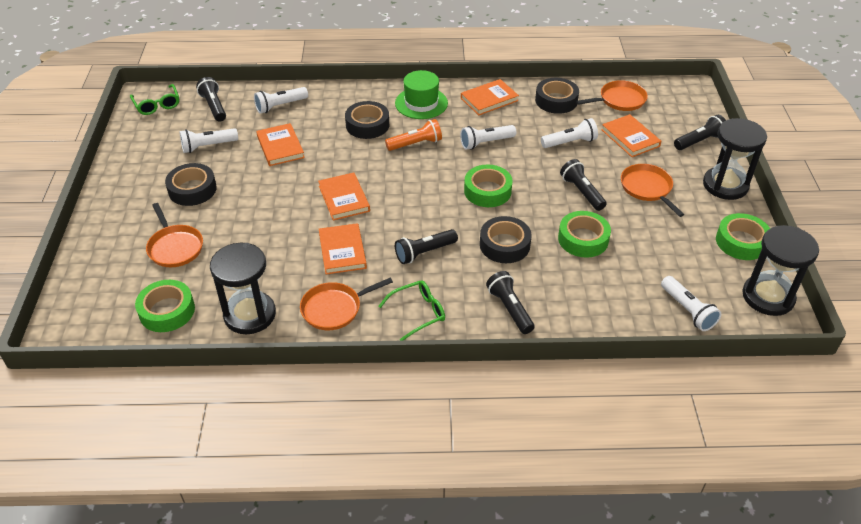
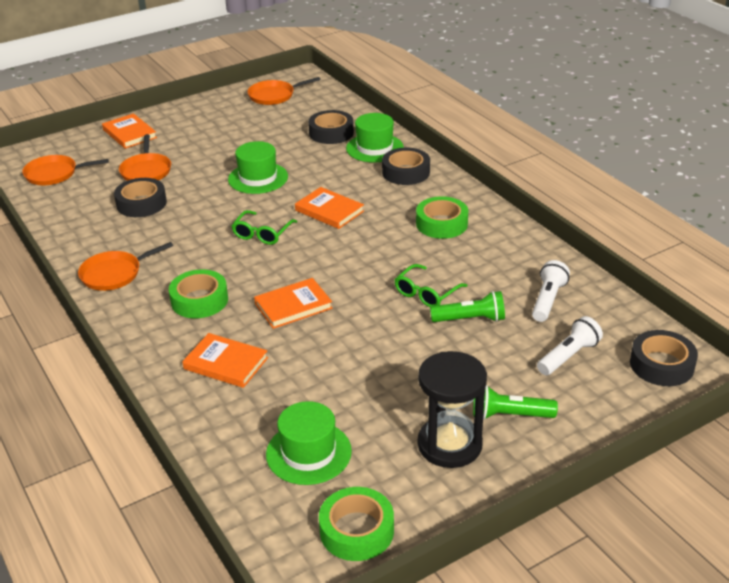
black flashlight: 5 -> 0
black hourglass: 3 -> 1
green flashlight: 0 -> 2
green hat: 1 -> 3
green tape: 4 -> 3
orange book: 5 -> 4
orange flashlight: 1 -> 0
white flashlight: 5 -> 2

